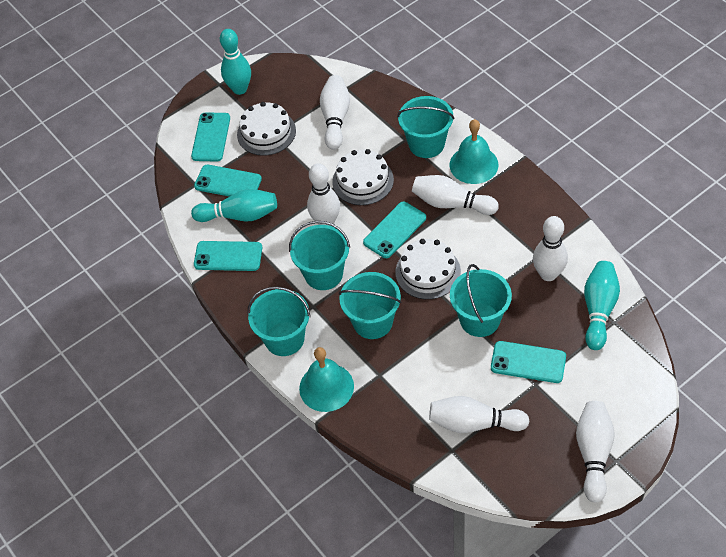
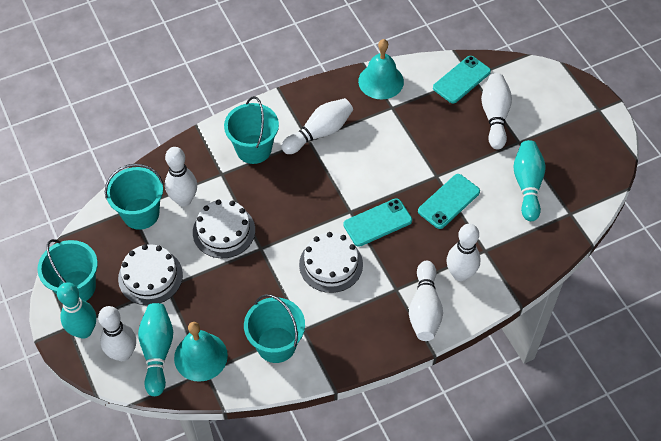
turquoise bucket: 5 -> 4
turquoise phone: 5 -> 3

